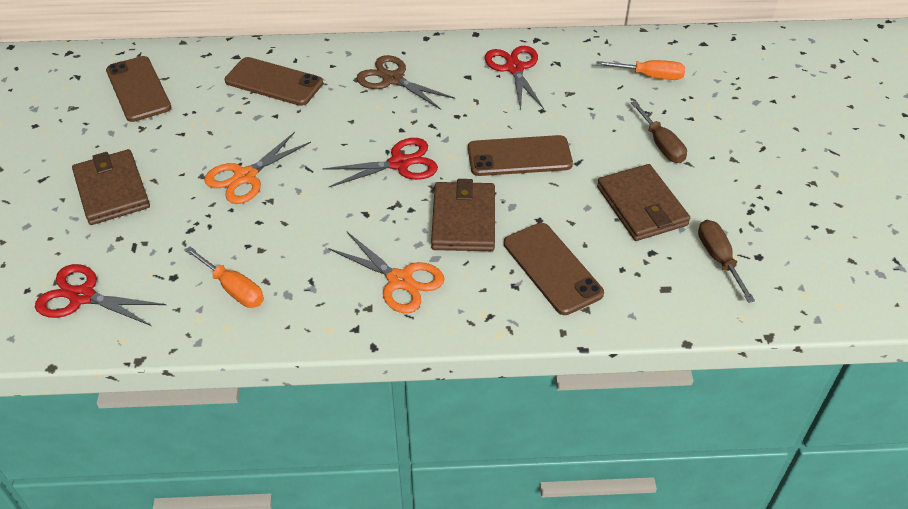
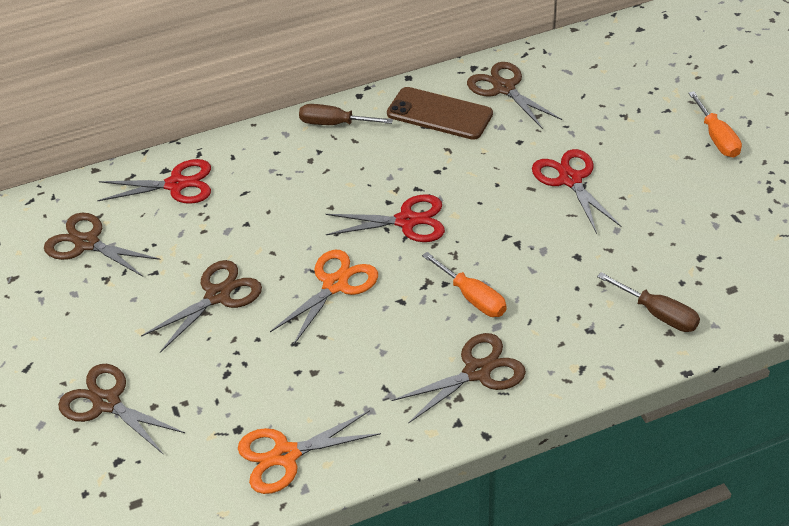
brown phone: 4 -> 1
brown scissors: 1 -> 5
brown wallet: 3 -> 0

